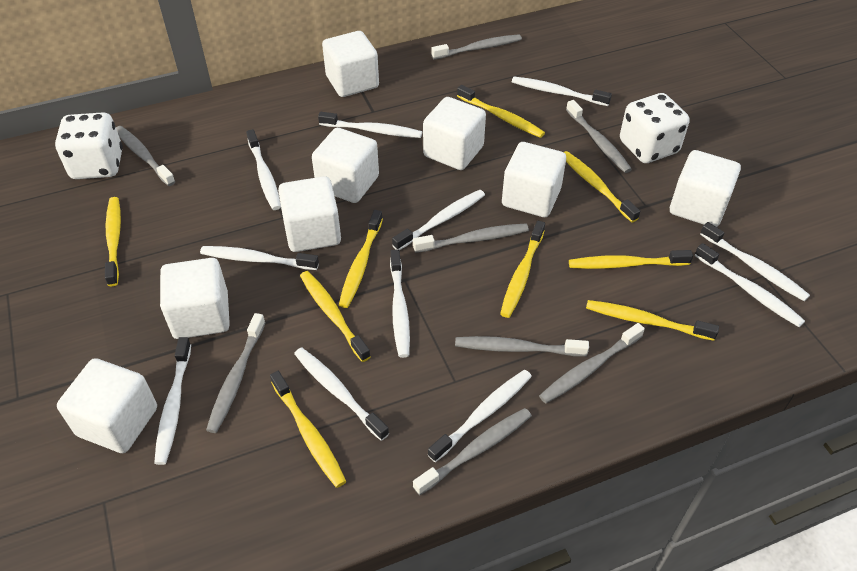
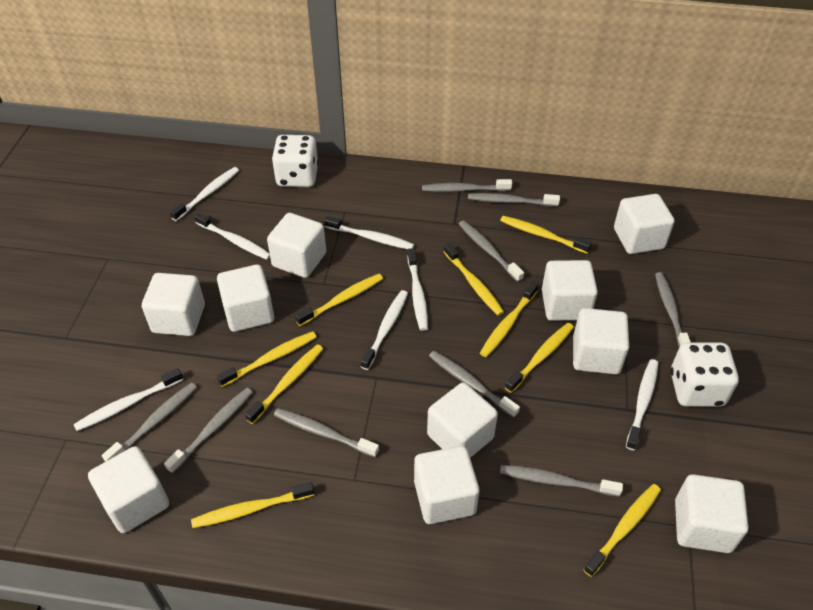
grey toothbrush: 8 -> 9
white cube: 8 -> 10
white toothbrush: 11 -> 7

